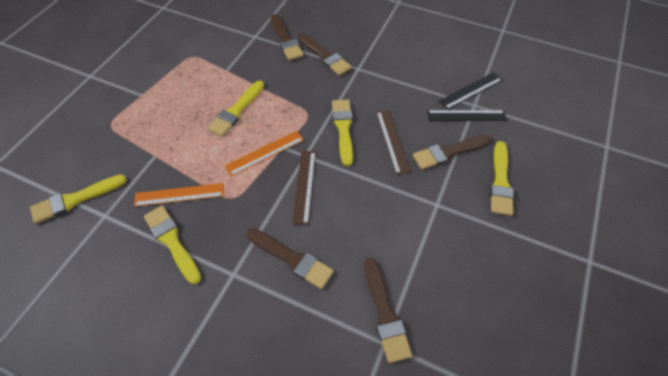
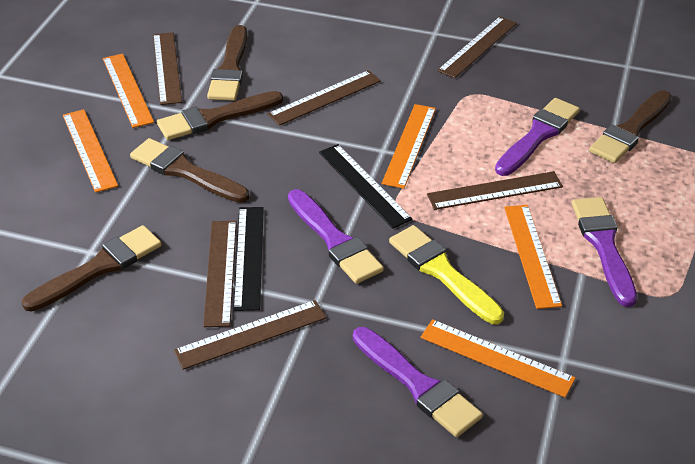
brown ruler: 2 -> 6
orange ruler: 2 -> 5
purple brush: 0 -> 4
yellow brush: 5 -> 1

